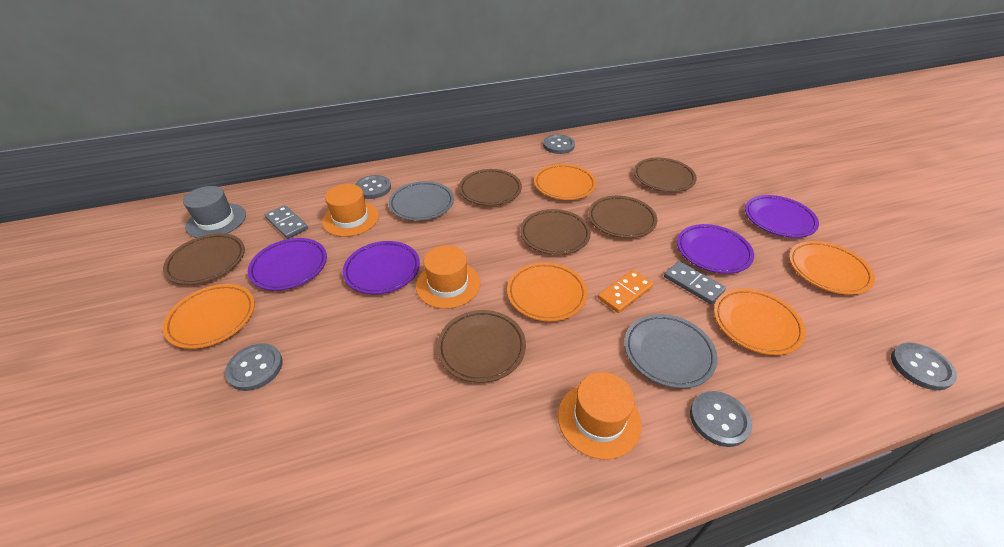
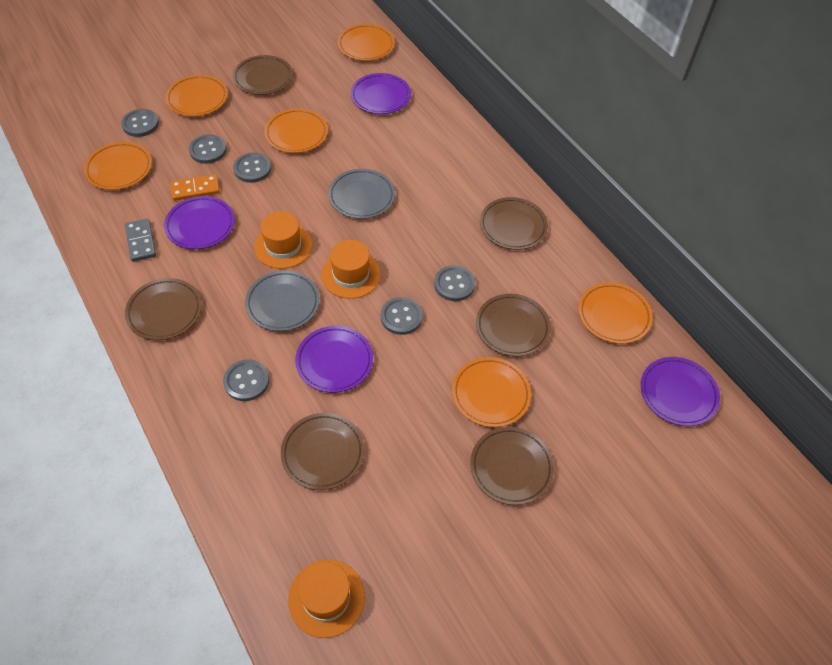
grey button: 5 -> 6
grey domino: 2 -> 1
grey hat: 1 -> 0
orange plate: 5 -> 6

